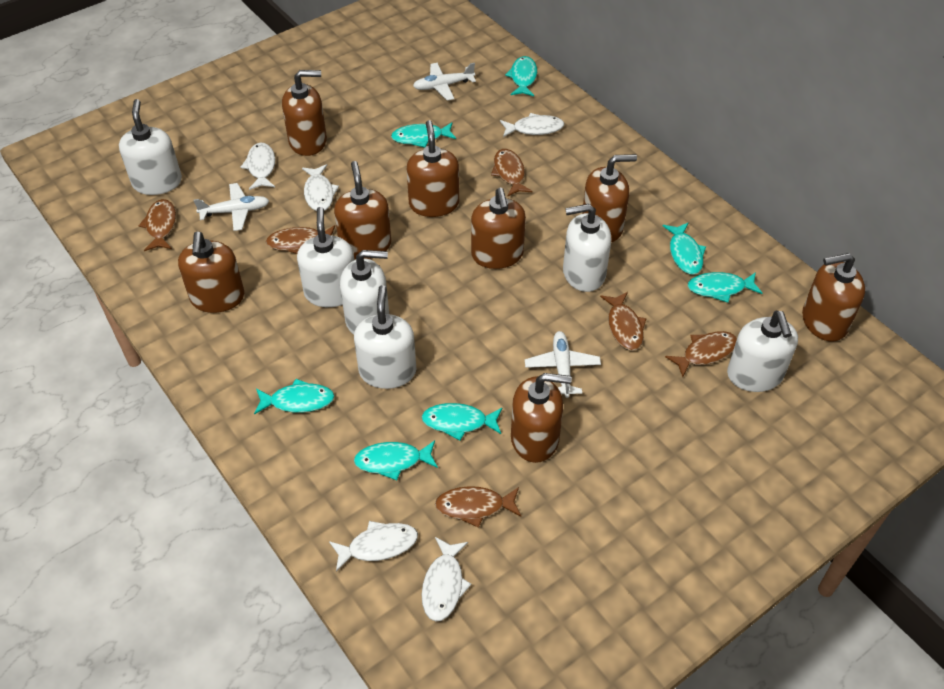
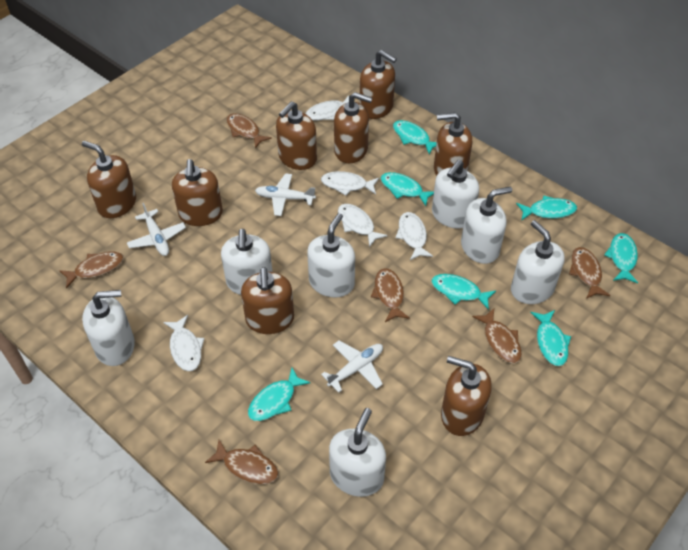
white soap dispenser: 6 -> 7

